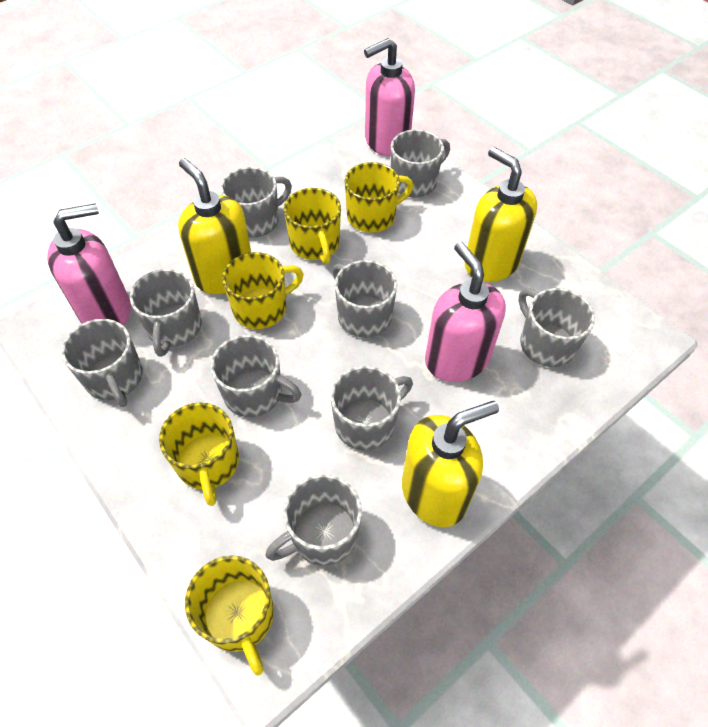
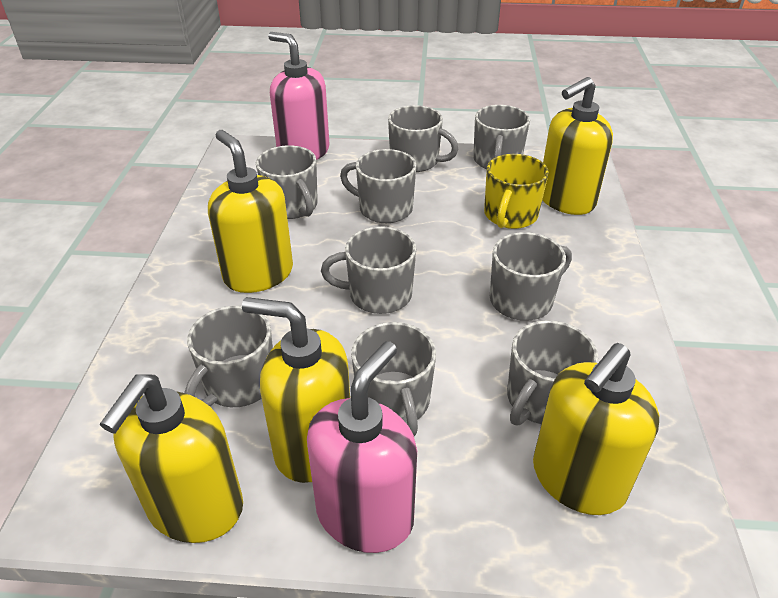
pink soap dispenser: 3 -> 2
yellow mug: 5 -> 1
yellow soap dispenser: 3 -> 5

